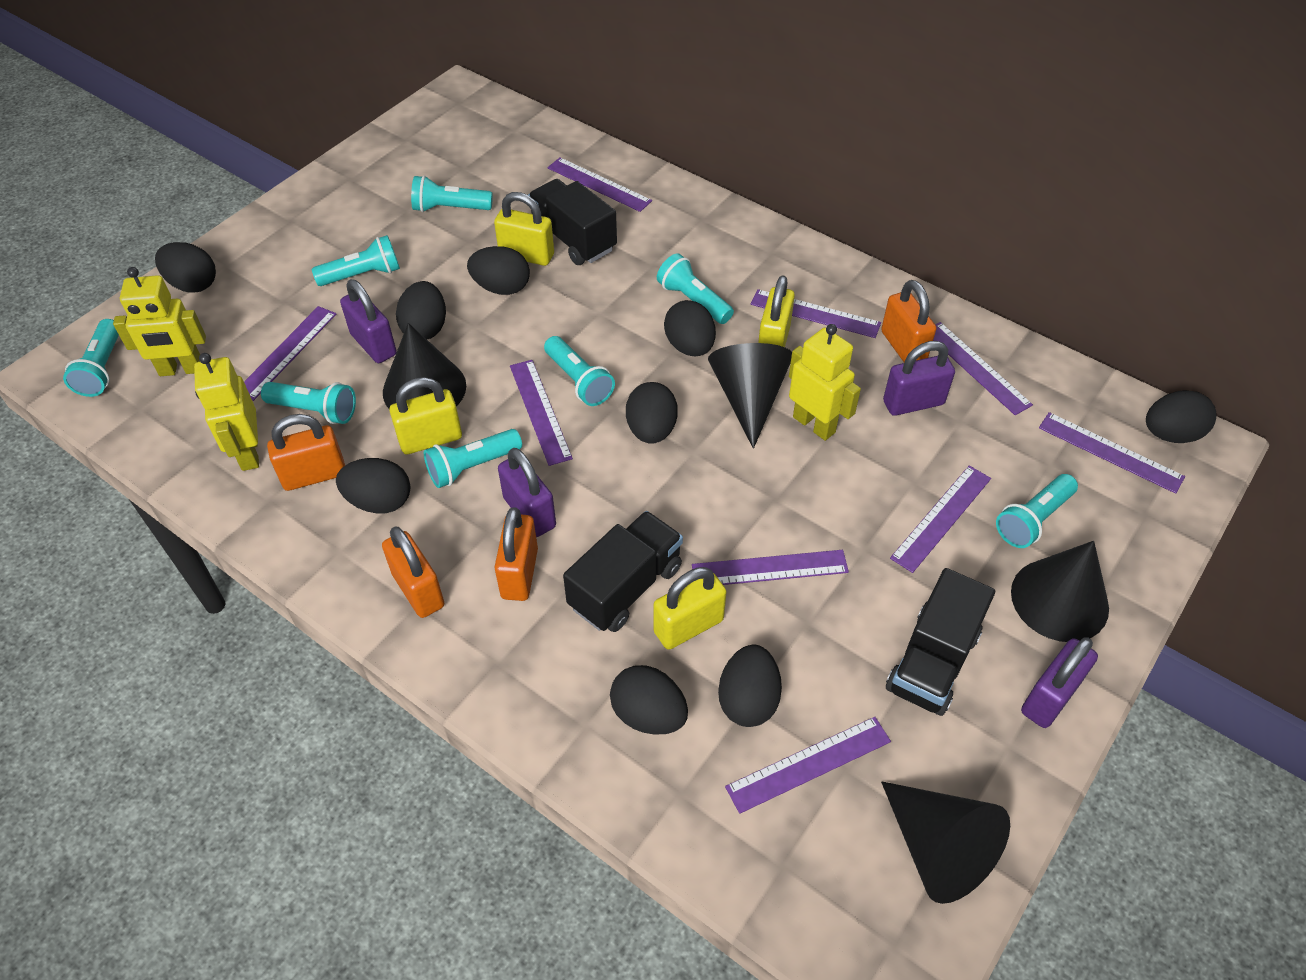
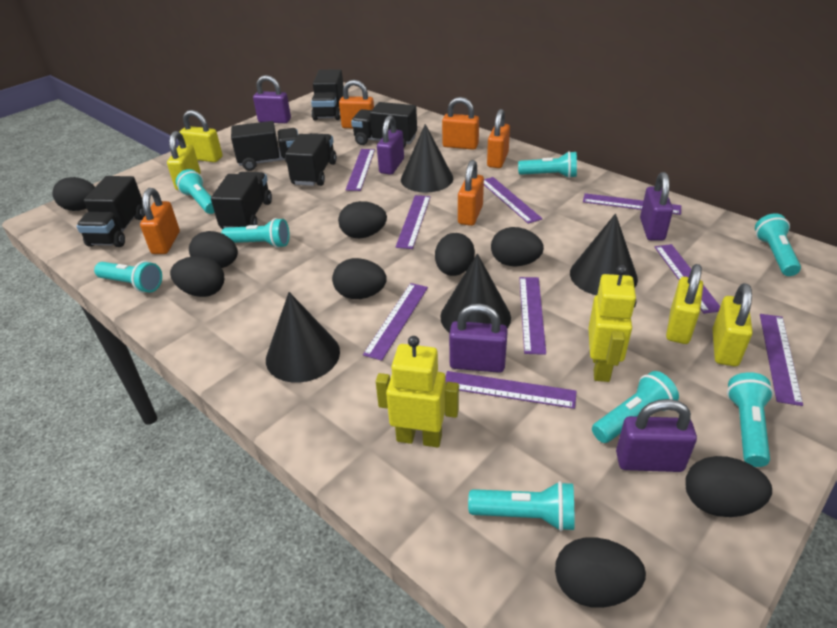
black truck: 3 -> 6
orange padlock: 4 -> 5
purple padlock: 4 -> 5
yellow robot: 3 -> 2

